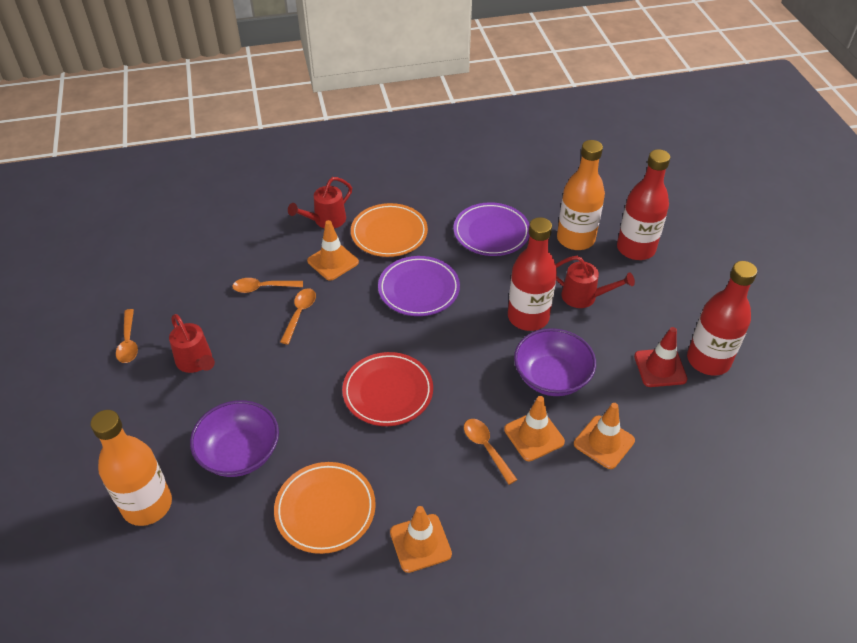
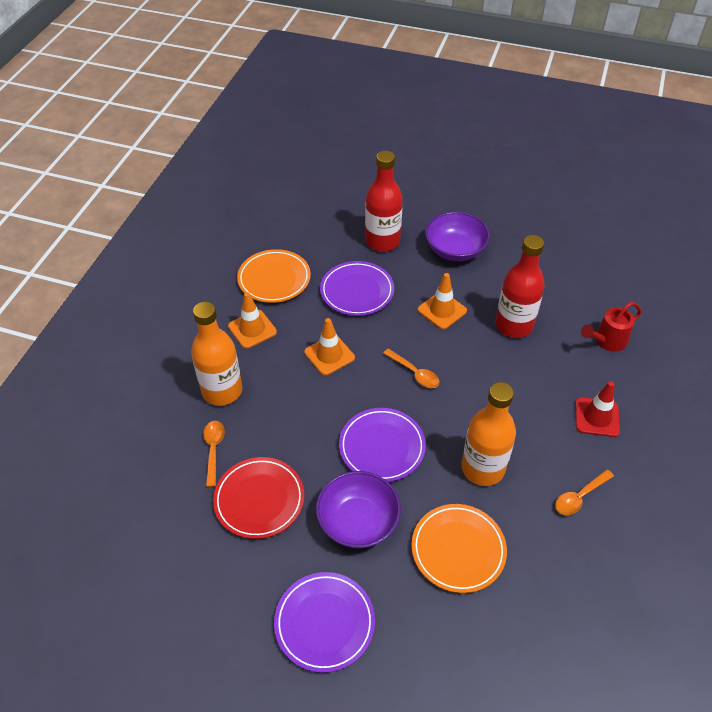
orange spoon: 4 -> 3
orange traffic cone: 4 -> 3
purple plate: 2 -> 3
red bottle: 3 -> 2
red watering can: 3 -> 1

